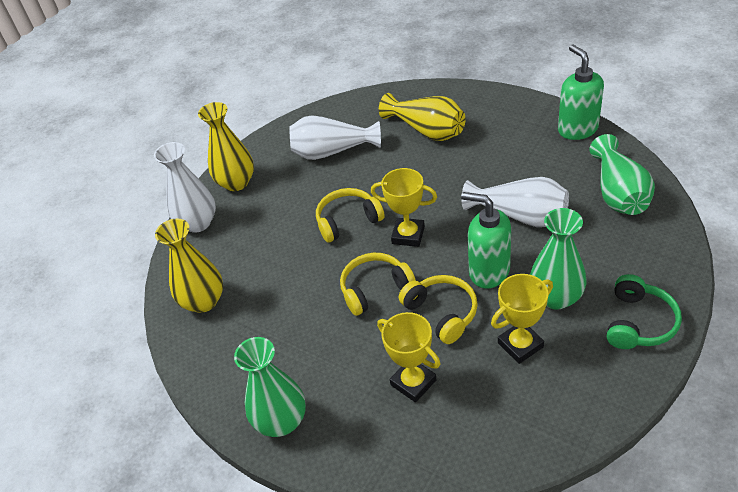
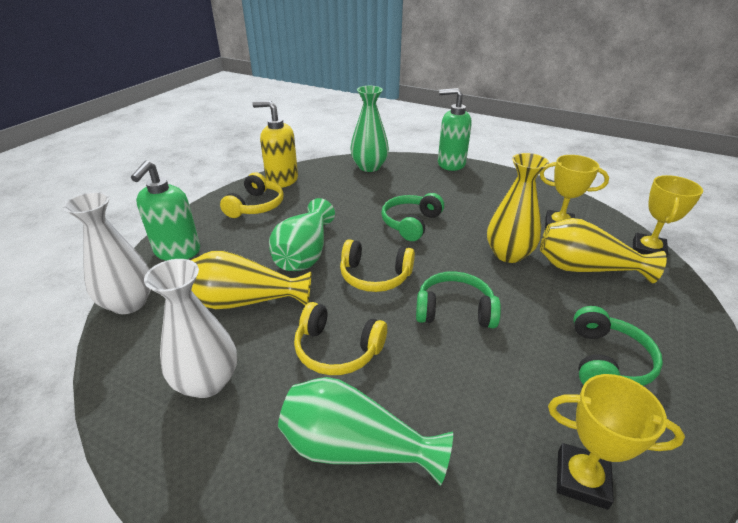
green headphones: 1 -> 3
white vase: 3 -> 2
yellow soap dispenser: 0 -> 1

